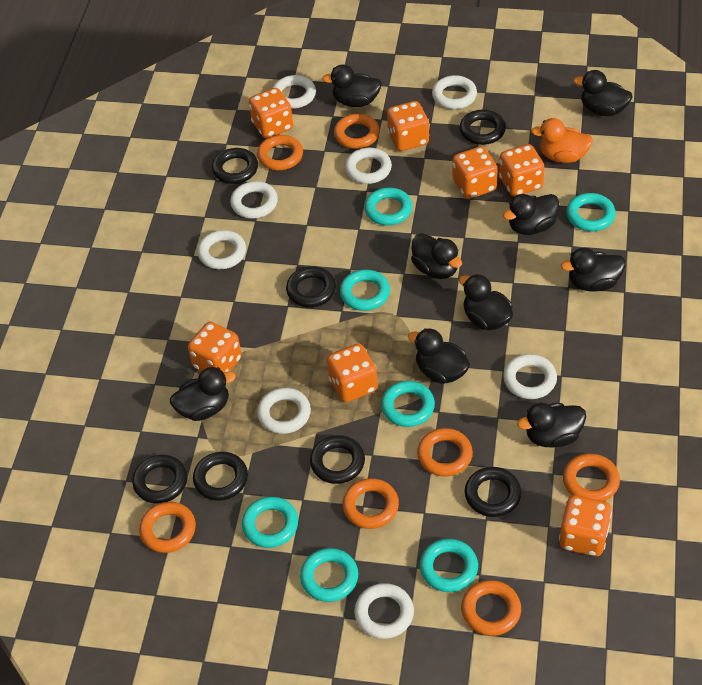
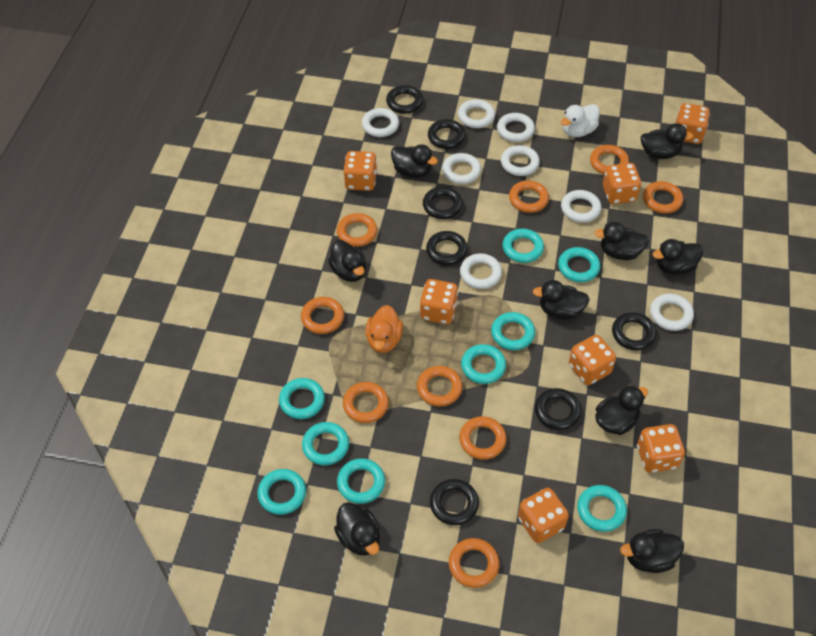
orange ring: 7 -> 9
turquoise ring: 7 -> 9
white duck: 0 -> 1

